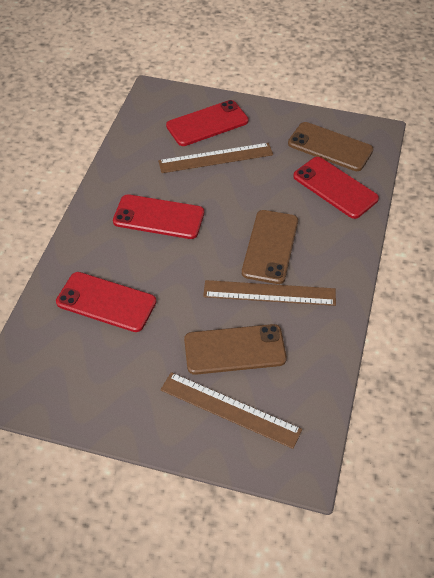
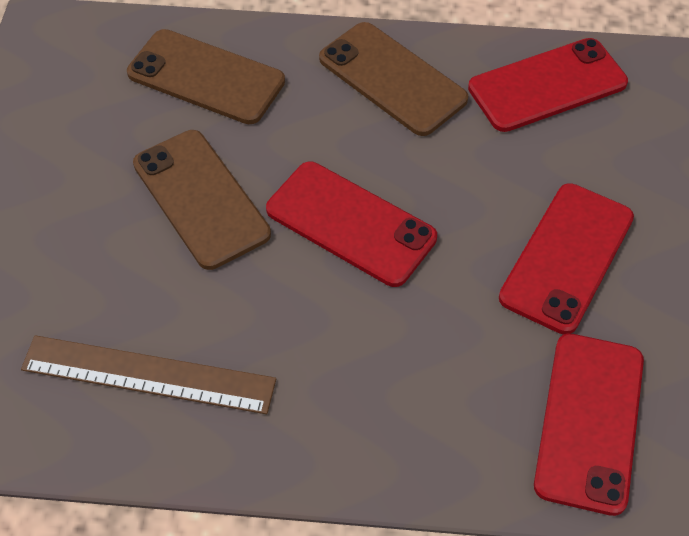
brown ruler: 3 -> 1

